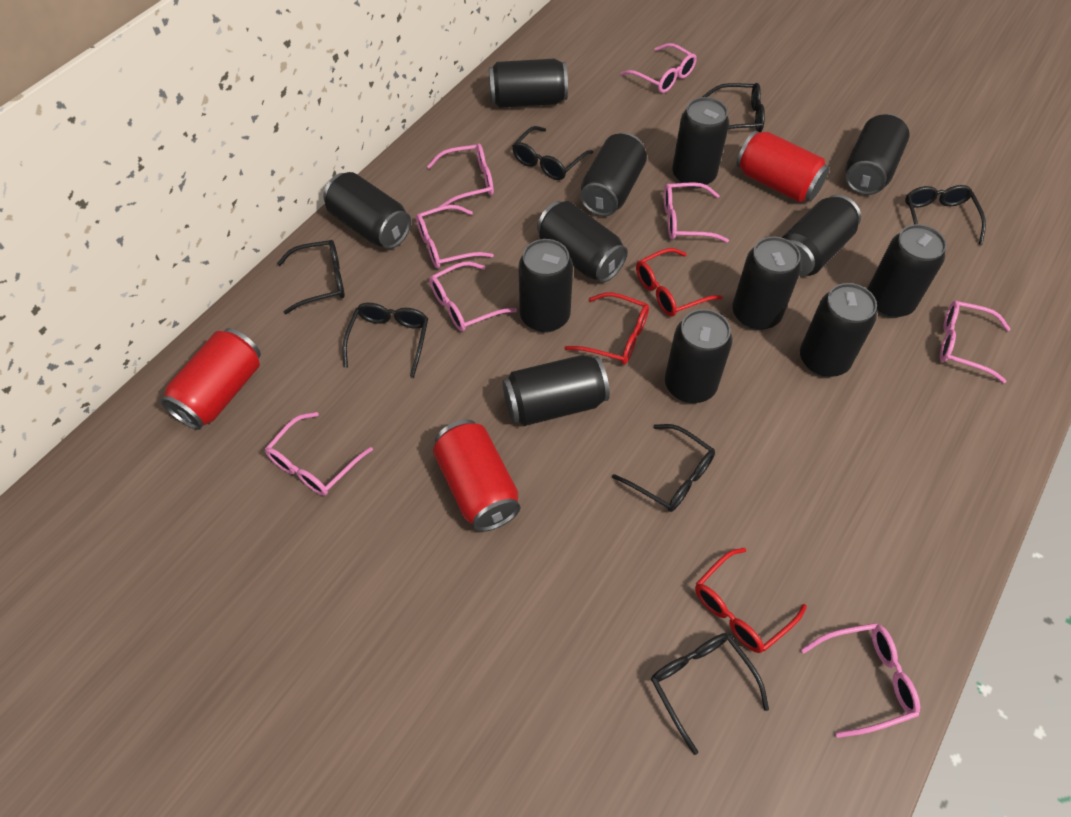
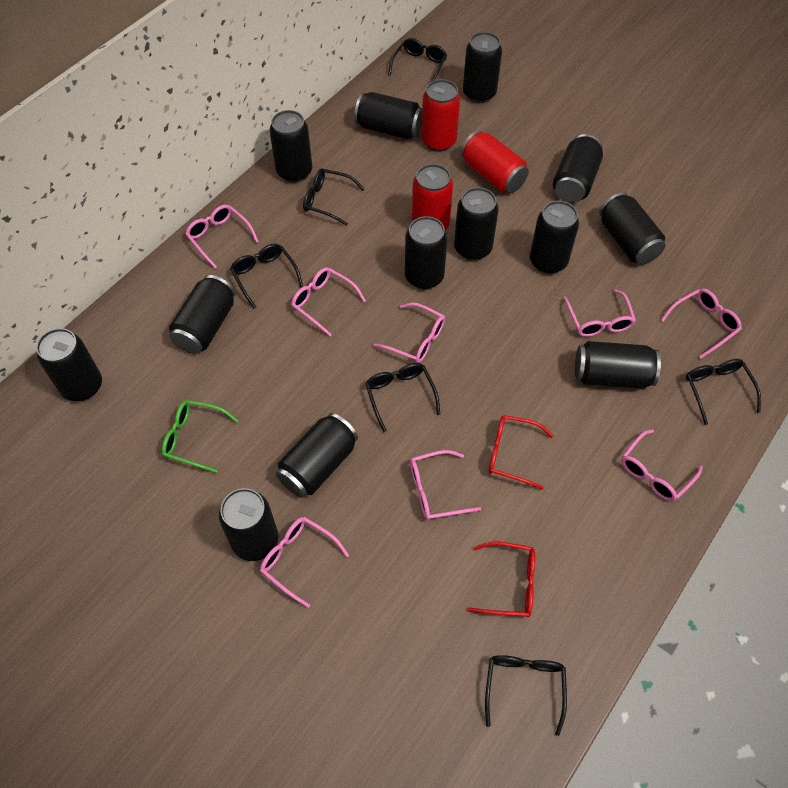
black glasses: 7 -> 6
green glasses: 0 -> 1
red glasses: 3 -> 2

